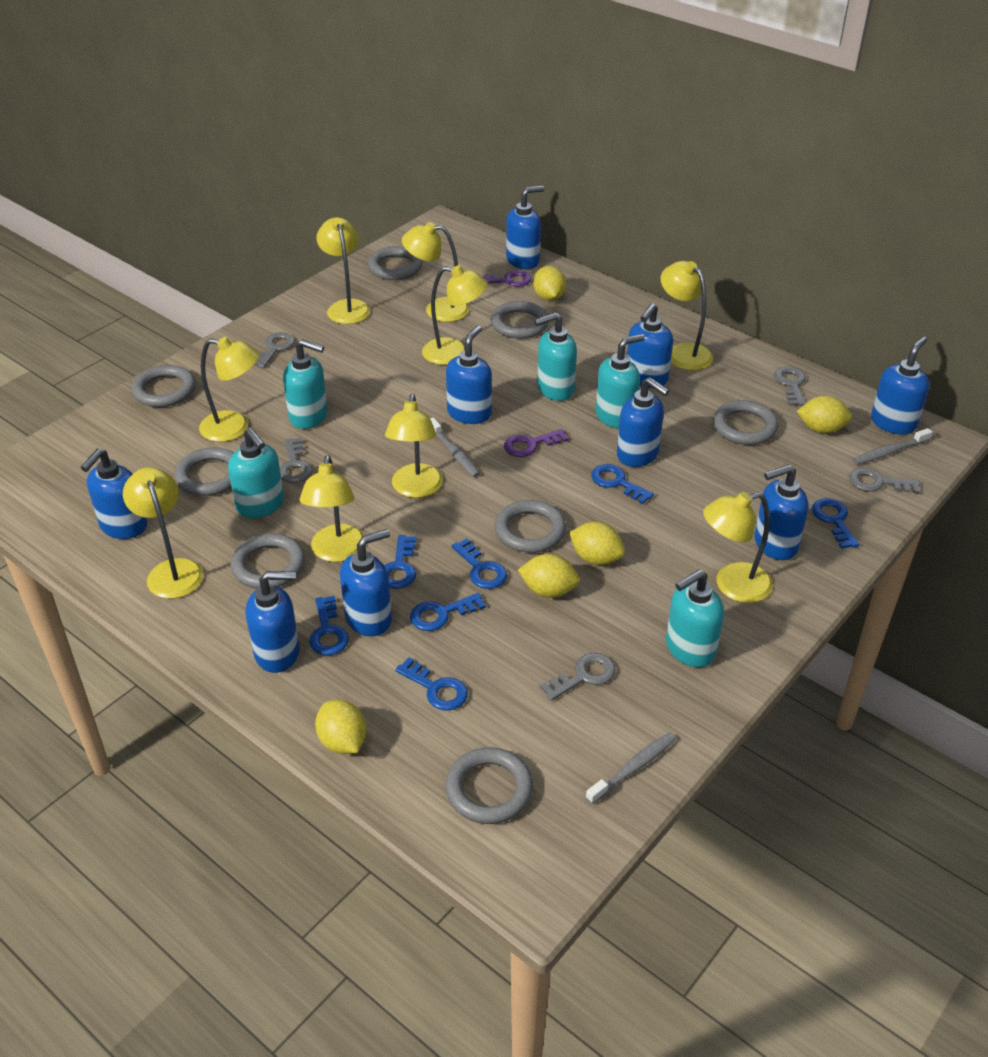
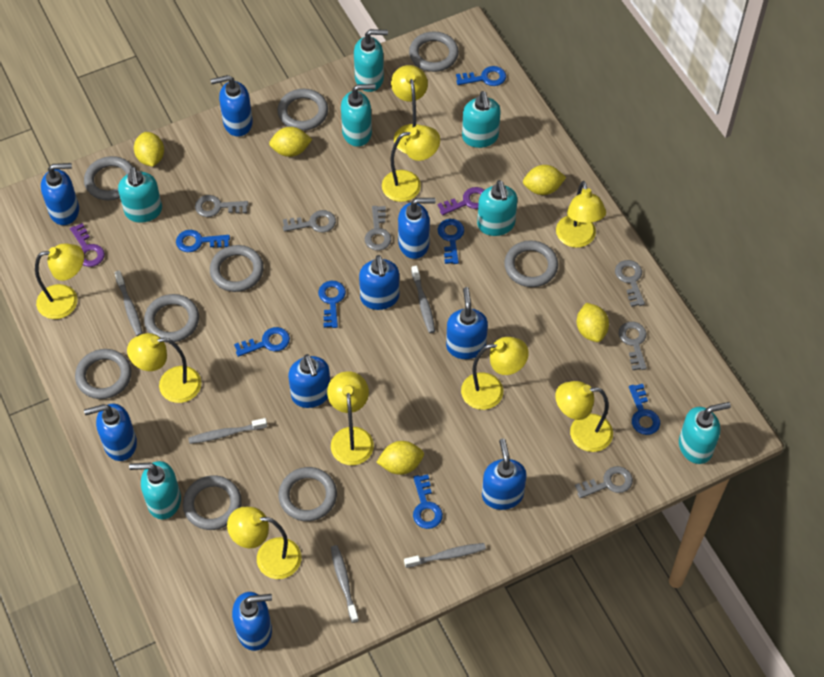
grey key: 5 -> 6
grey ring: 8 -> 9
grey toothbrush: 3 -> 5
turquoise soap dispenser: 5 -> 7

